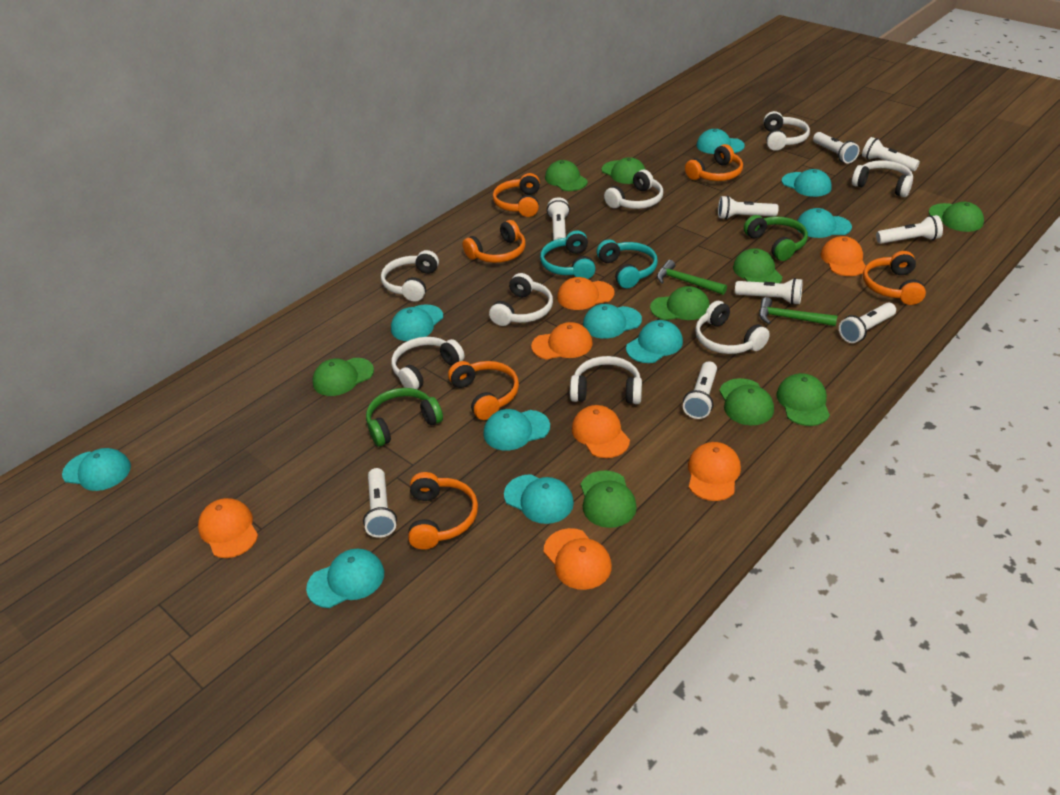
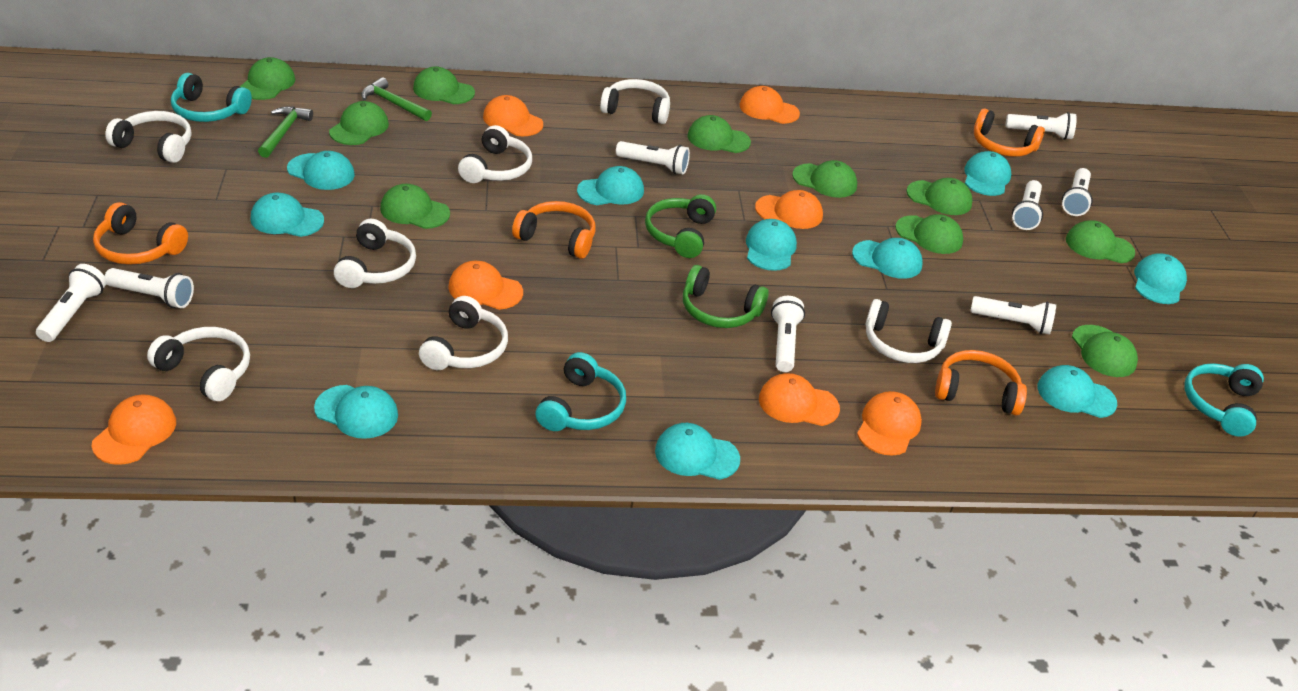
green cap: 9 -> 10
orange headphones: 6 -> 4
turquoise headphones: 2 -> 3
white flashlight: 9 -> 8
white headphones: 8 -> 7

